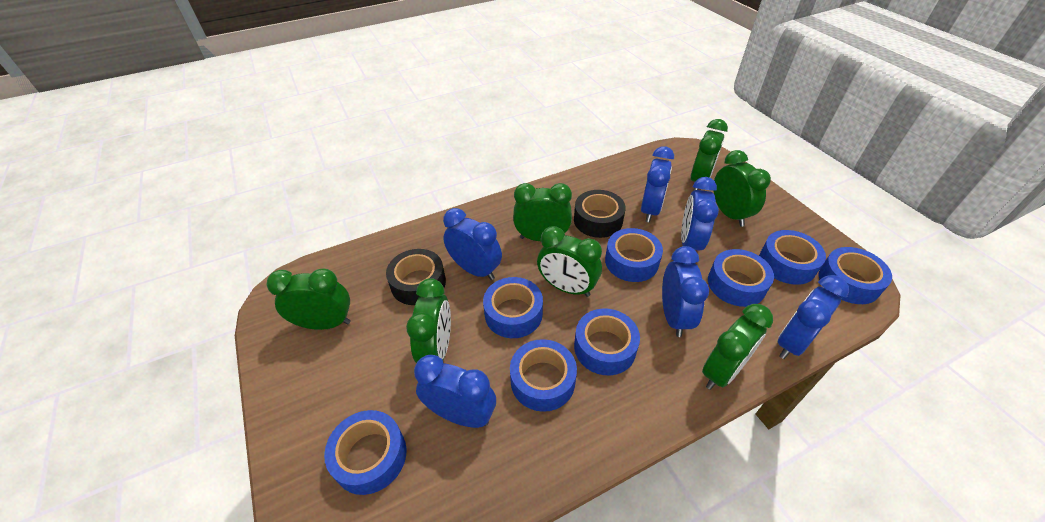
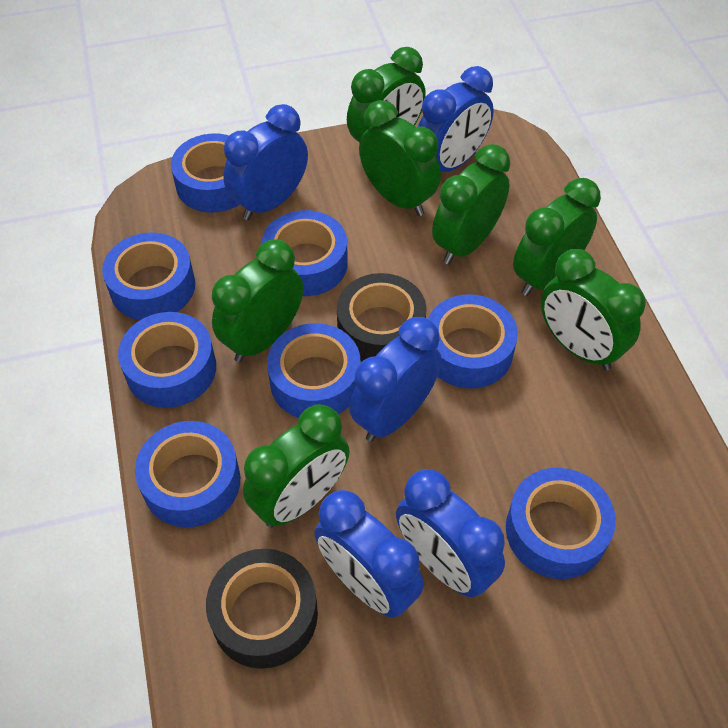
blue clock: 6 -> 5

